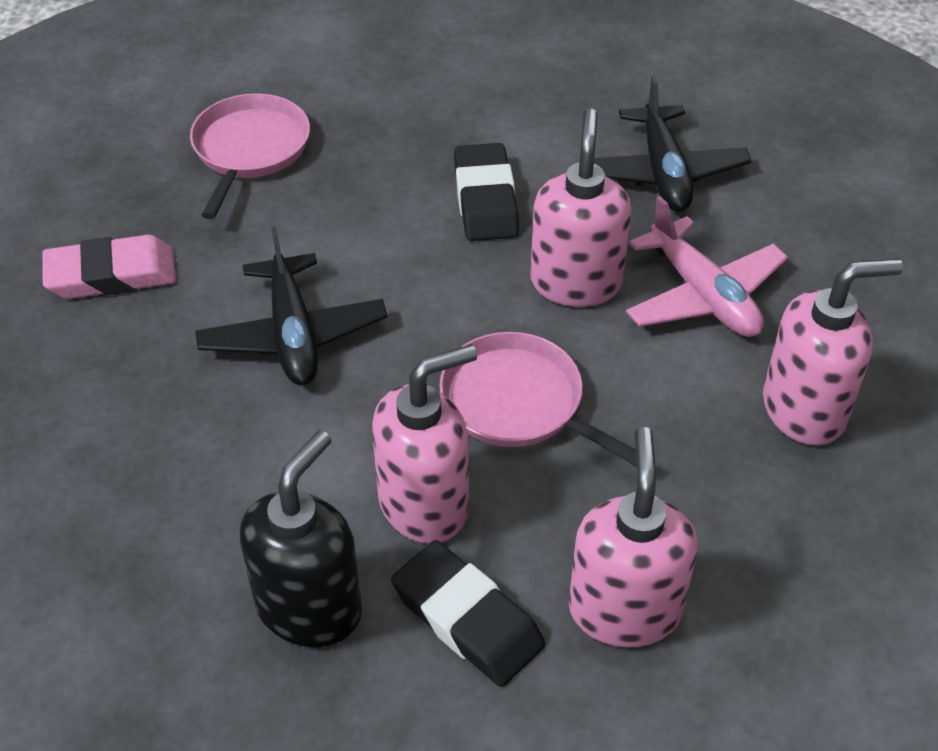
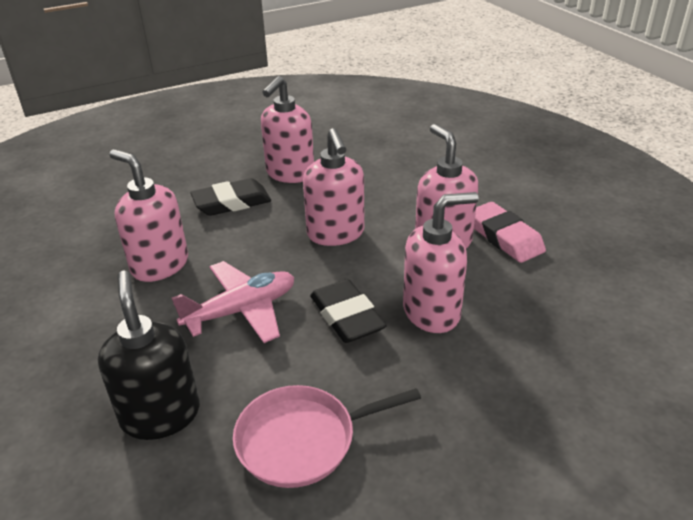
black plane: 2 -> 0
pink pan: 2 -> 1
pink soap dispenser: 4 -> 5

